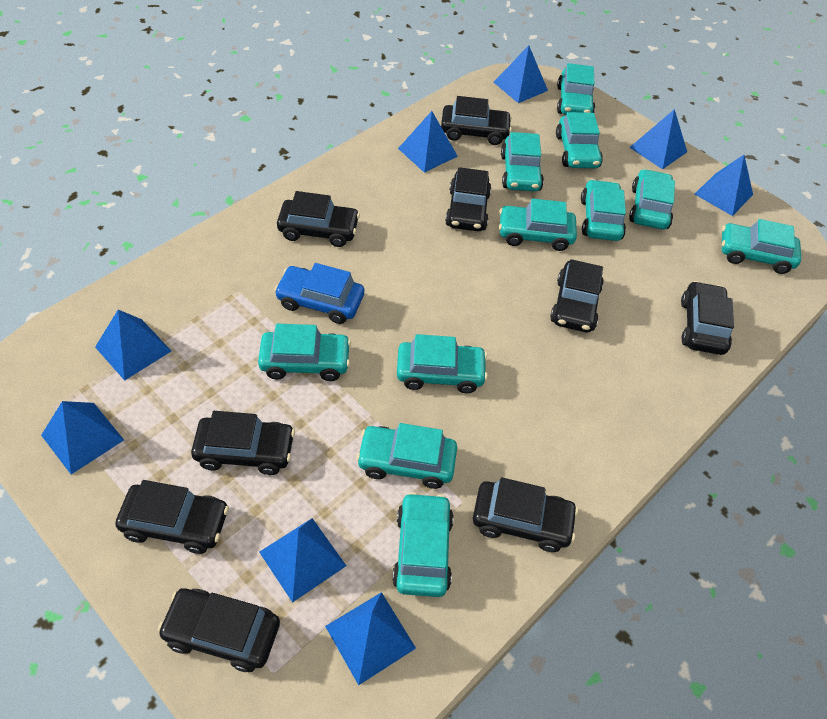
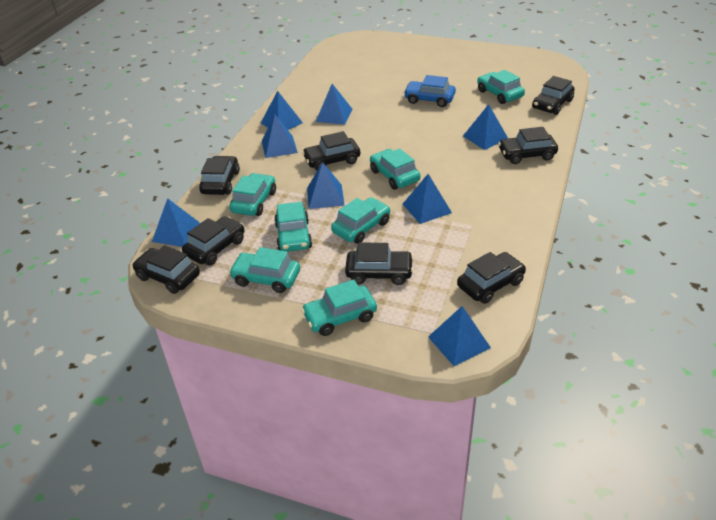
black car: 9 -> 8
turquoise car: 11 -> 7

